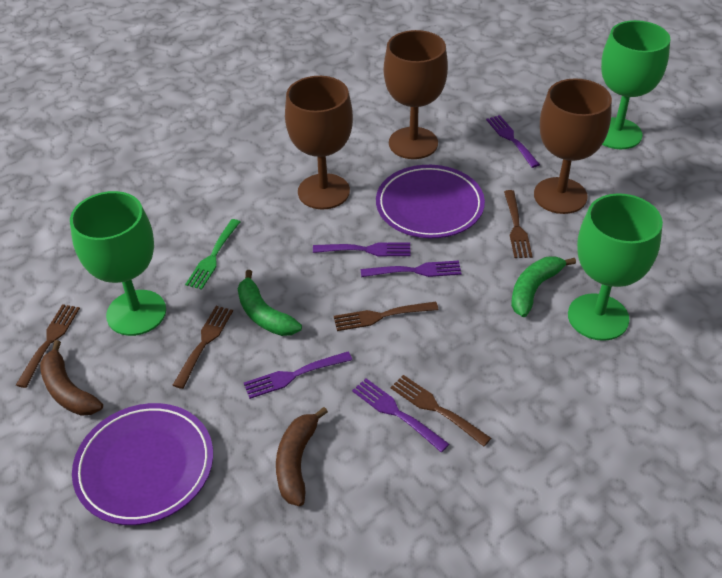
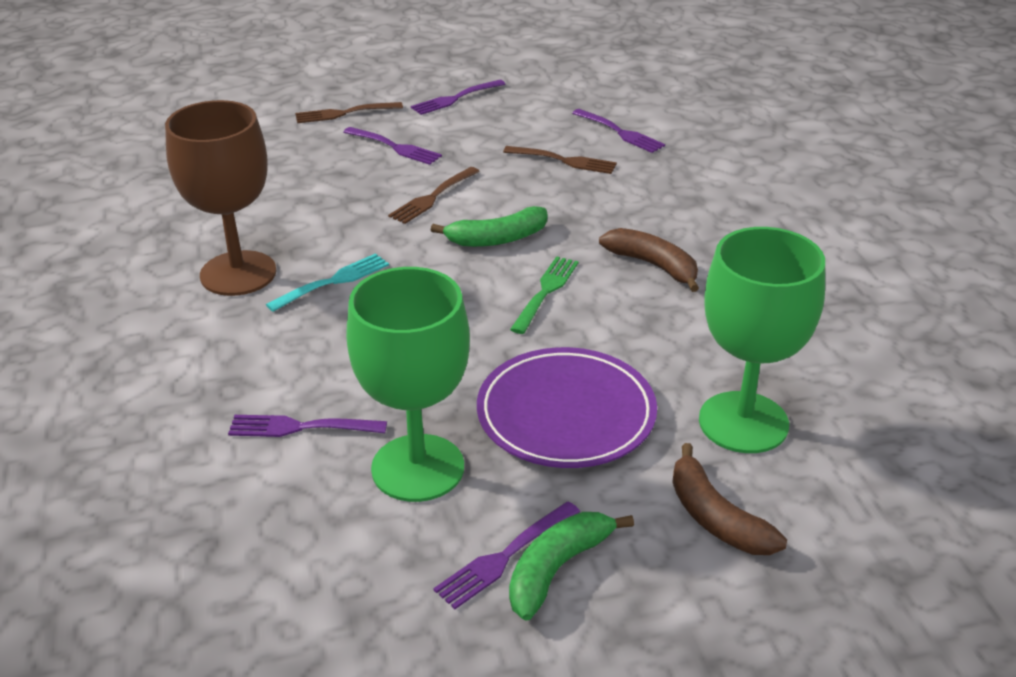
brown fork: 5 -> 3
brown goblet: 3 -> 1
green goblet: 3 -> 2
purple plate: 2 -> 1
turquoise fork: 0 -> 1

